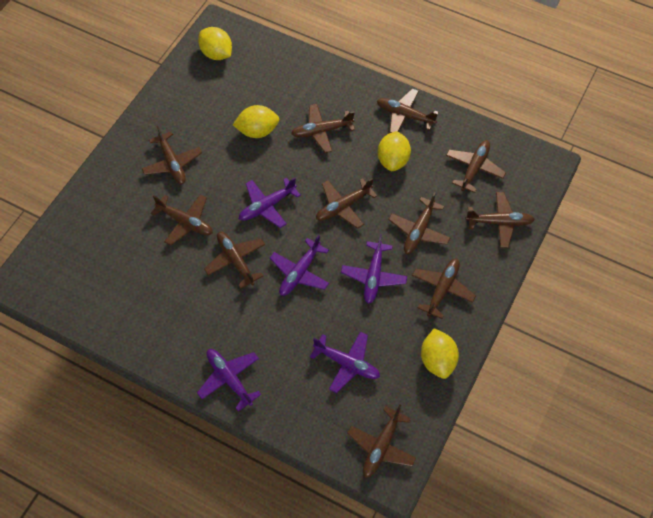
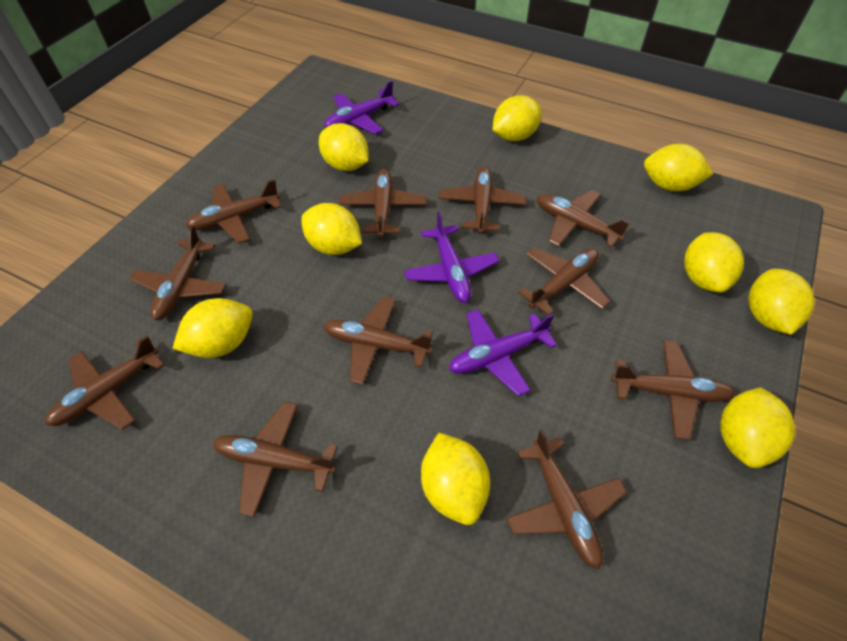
purple plane: 5 -> 3
yellow lemon: 4 -> 9

